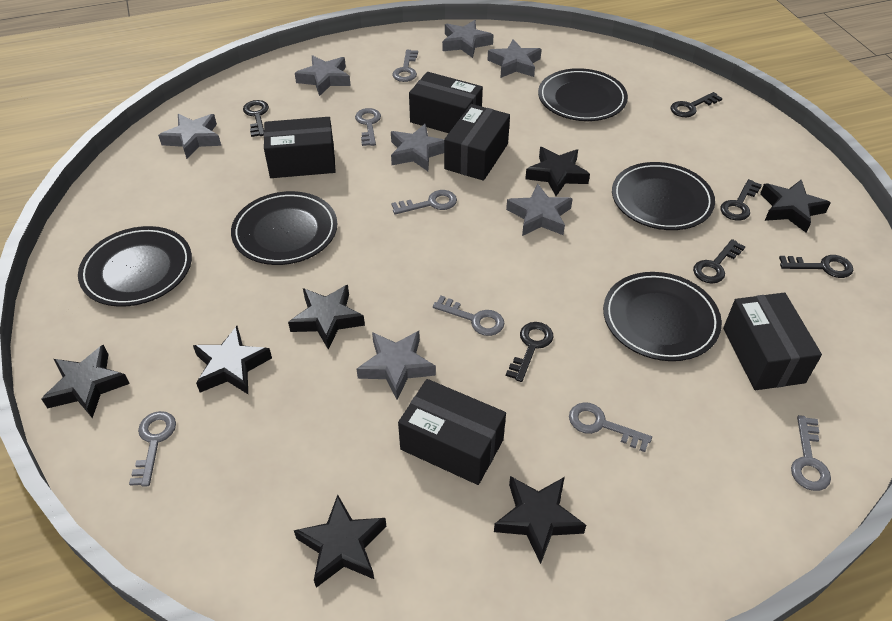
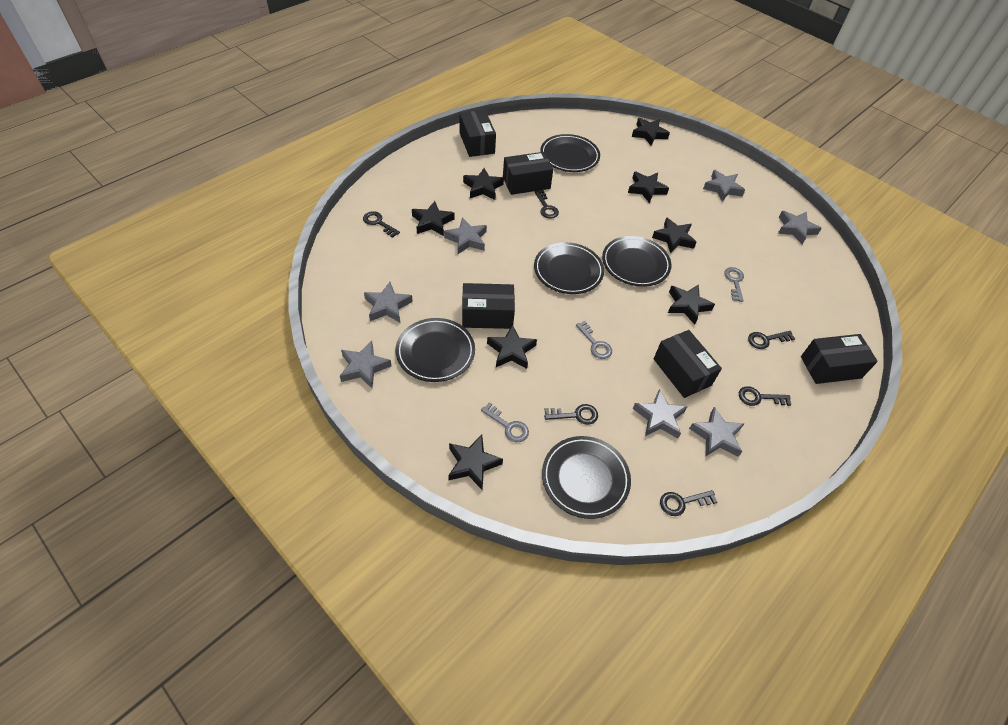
black star: 7 -> 8
grey key: 7 -> 3

